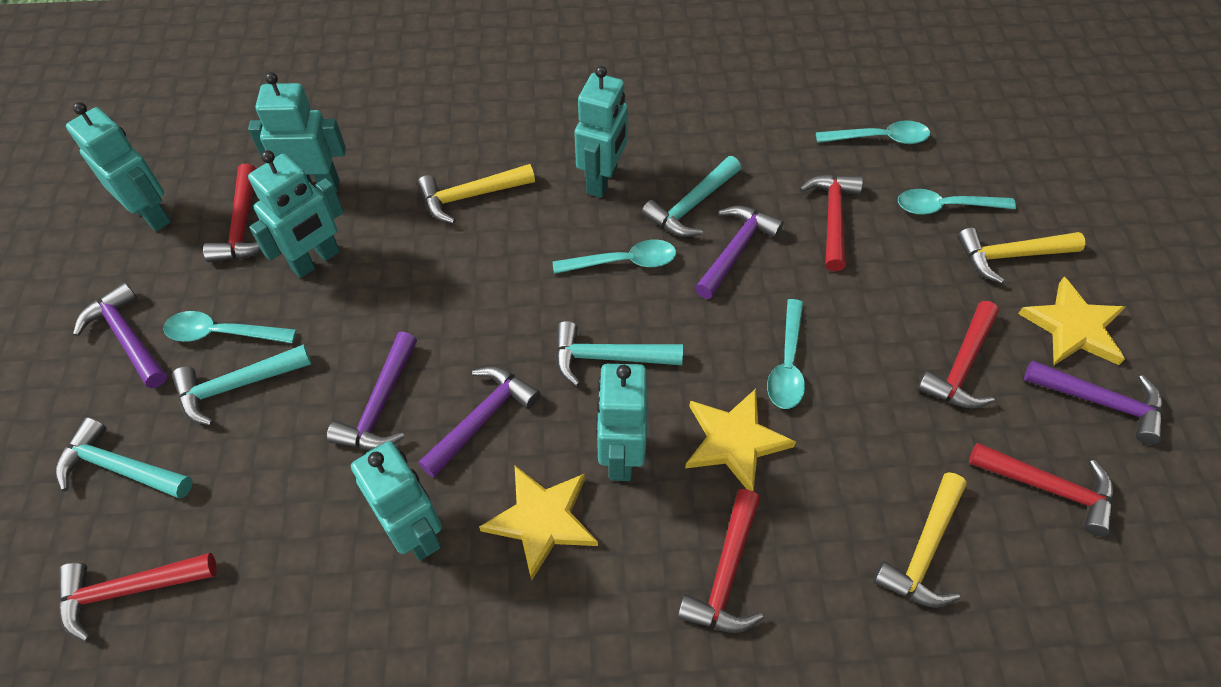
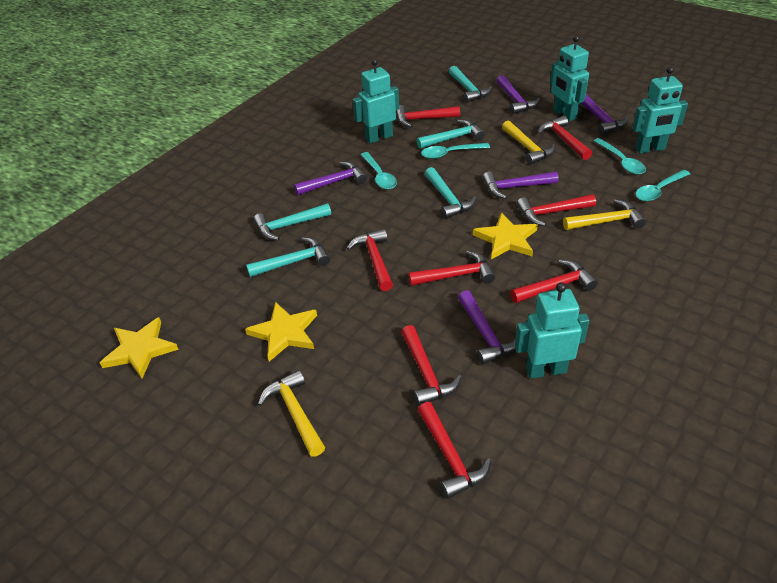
red hammer: 6 -> 8
turquoise hammer: 4 -> 5
turquoise robot: 6 -> 4
turquoise spoon: 5 -> 4

